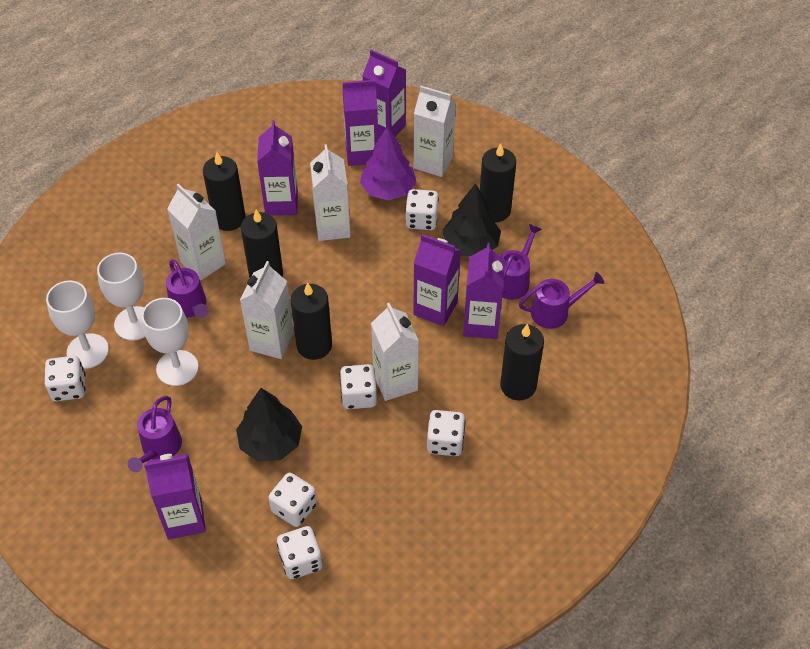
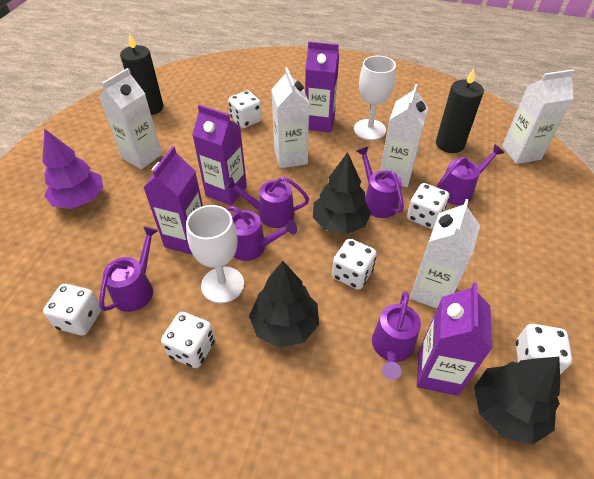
black candle: 5 -> 2
black tree: 2 -> 3
purple carton: 6 -> 4
purple watering can: 4 -> 6
white goblet: 3 -> 2

